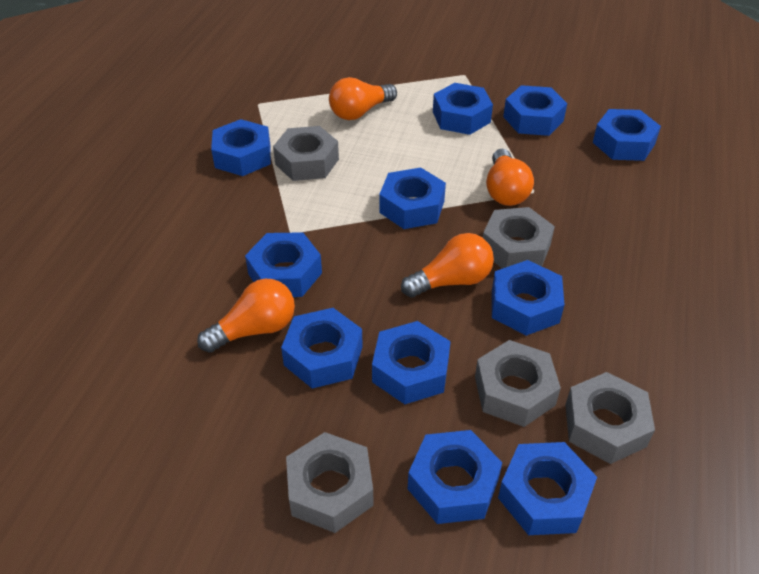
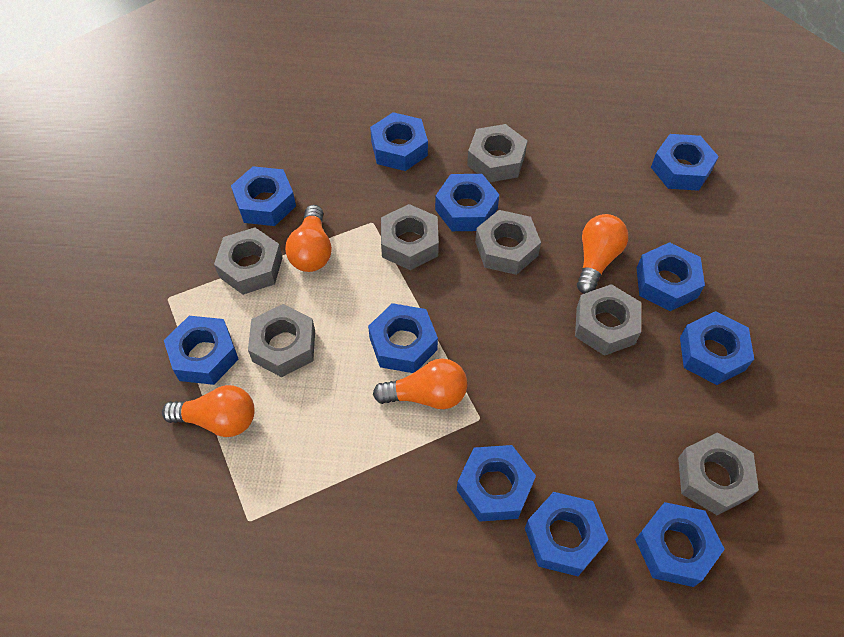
grey nut: 5 -> 7

